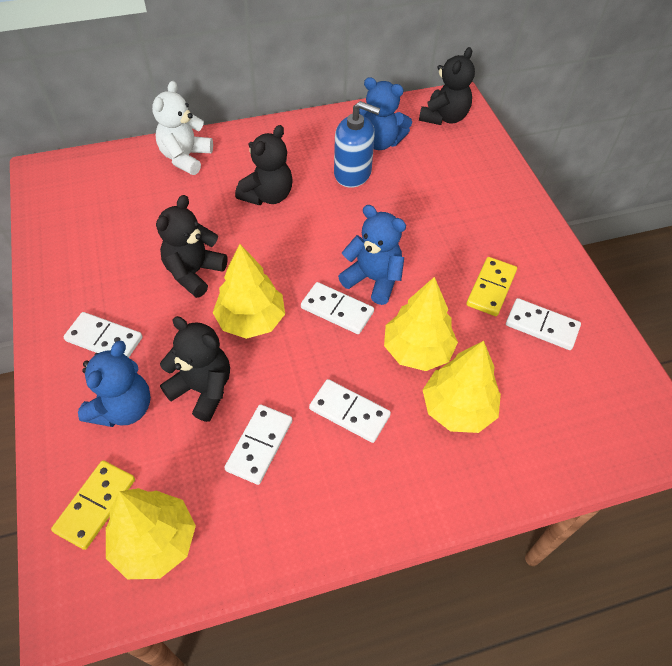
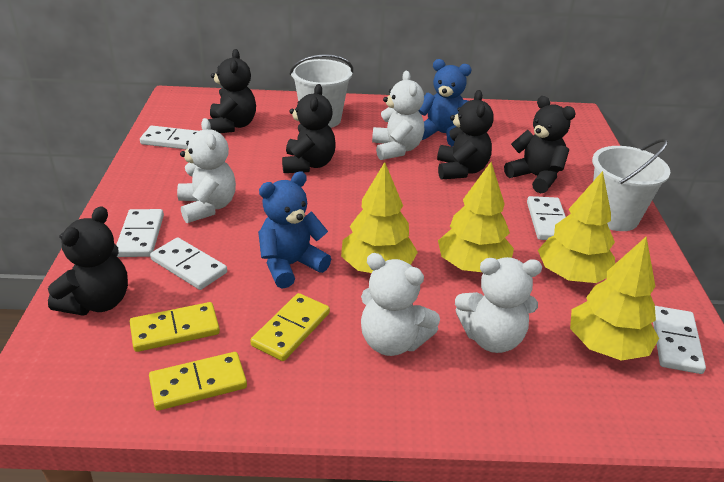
black teddy bear: 4 -> 5
blue soap dispenser: 1 -> 0
blue teddy bear: 3 -> 2
white bucket: 0 -> 2
white teddy bear: 1 -> 4
yellow domino: 2 -> 3

